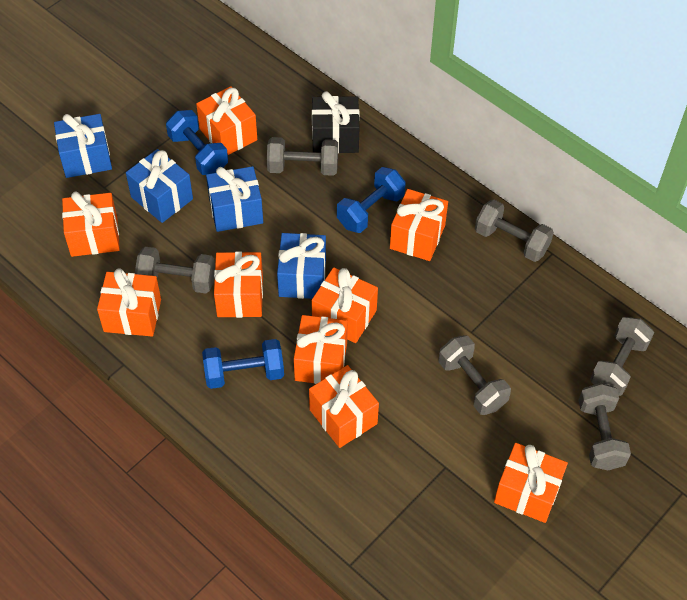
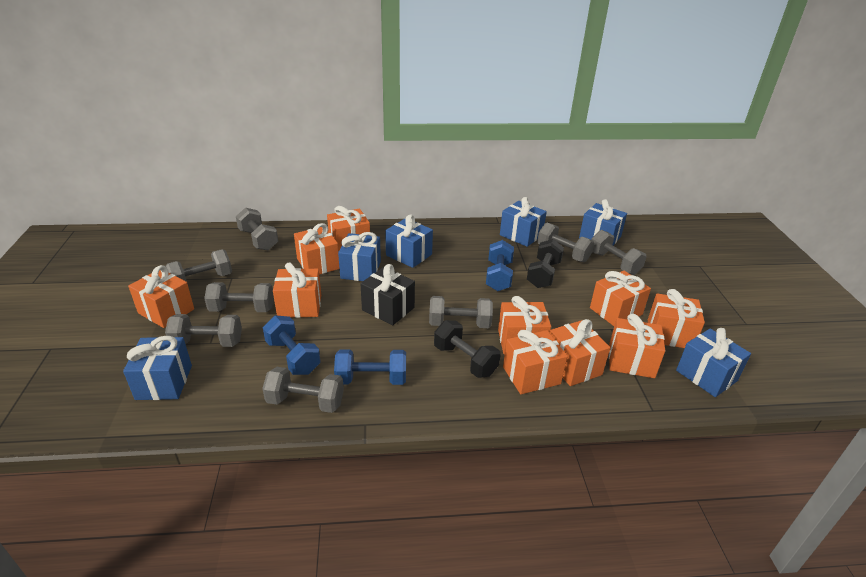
black dumbbell: 0 -> 2
blue gift: 4 -> 6
grey dumbbell: 6 -> 8
orange gift: 9 -> 10

